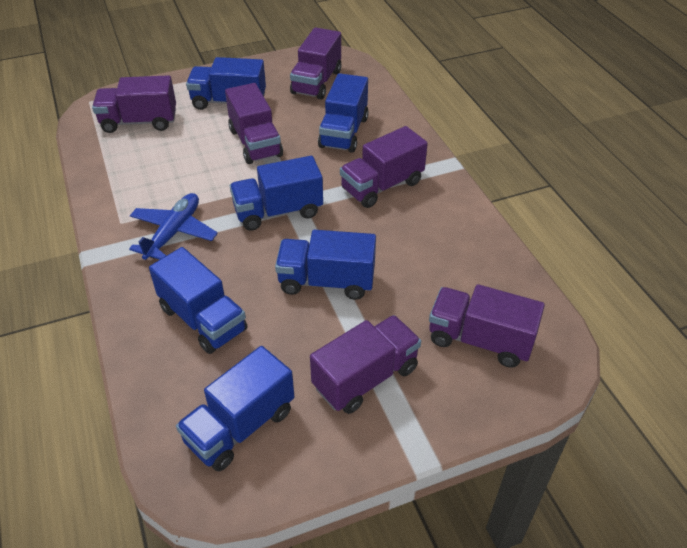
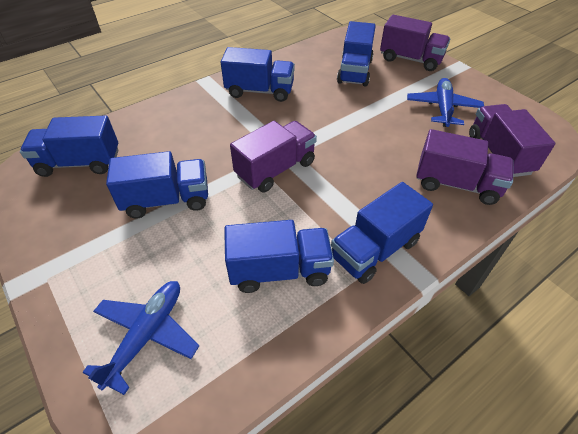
blue plane: 1 -> 2
purple truck: 6 -> 4

